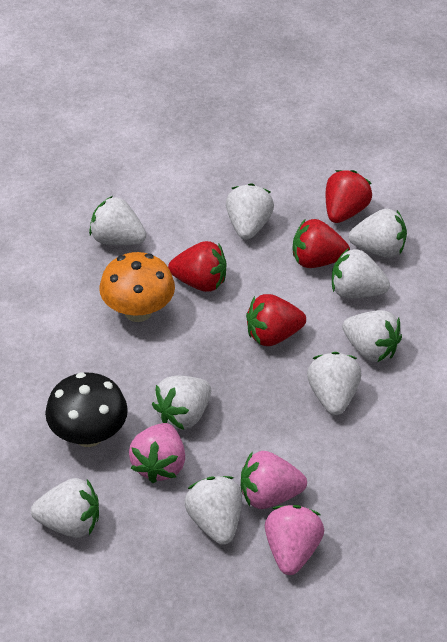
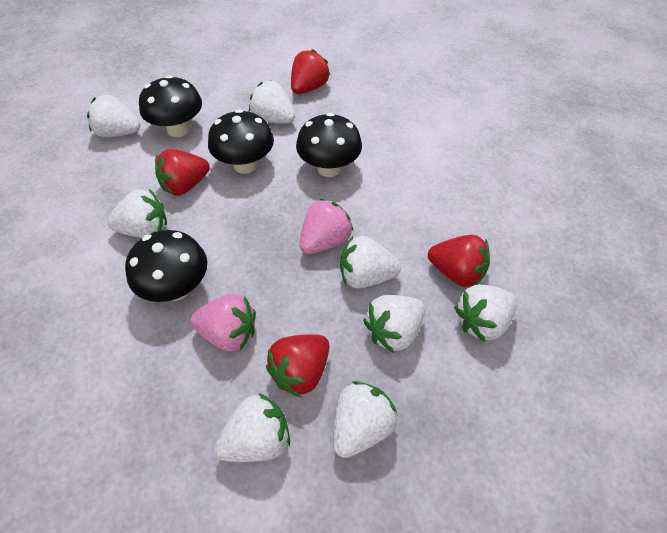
black mushroom: 1 -> 4
orange mushroom: 1 -> 0
pink strawberry: 3 -> 2
white strawberry: 9 -> 8

